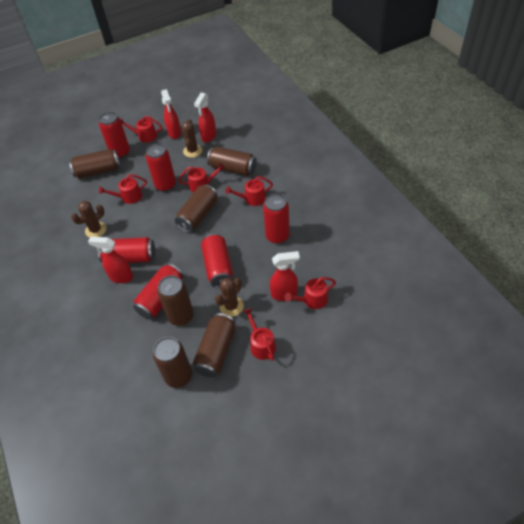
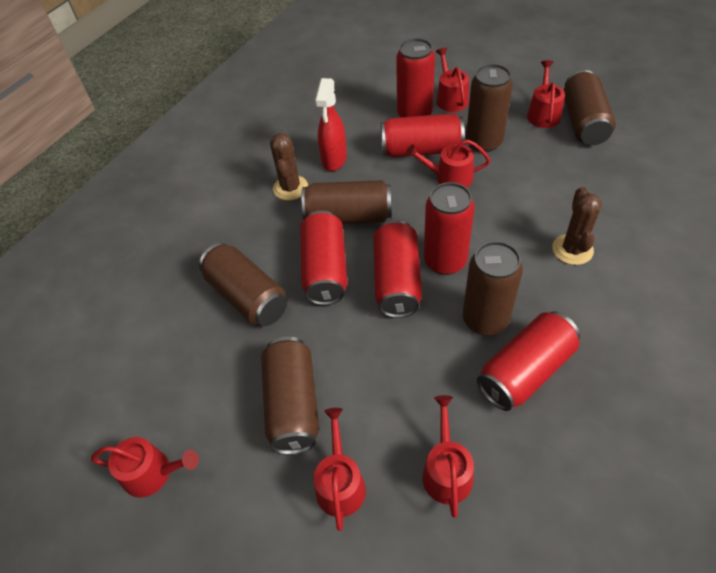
brown cactus: 3 -> 2
red spray bottle: 4 -> 1

